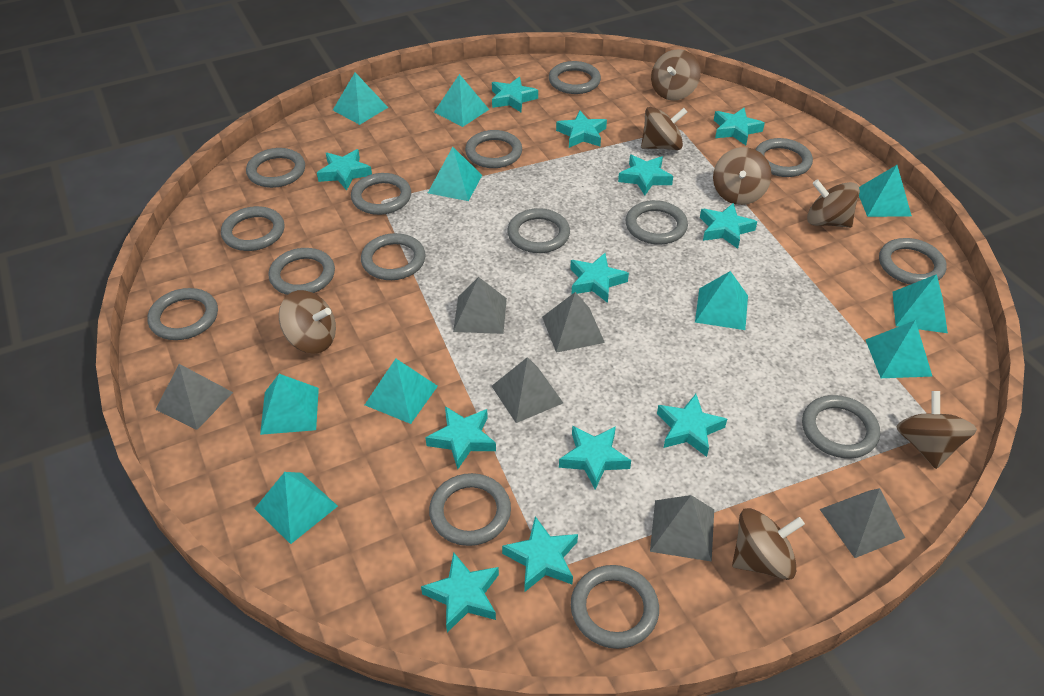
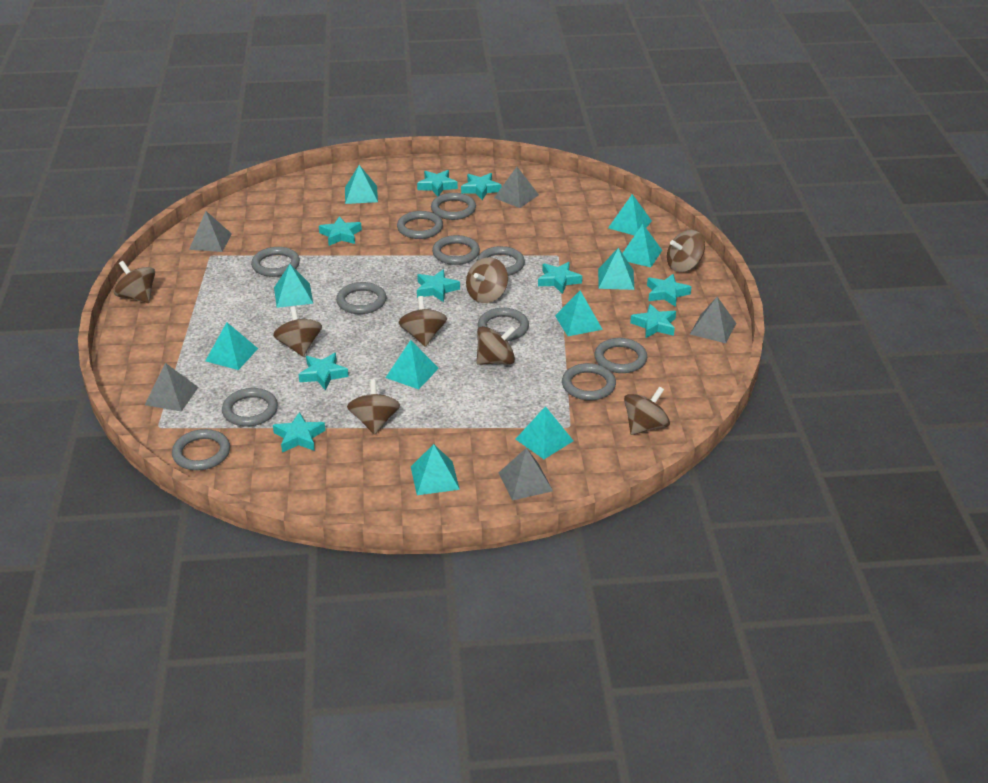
brown spinning top: 7 -> 8
grey pyramid: 6 -> 5
grey ring: 15 -> 11
turquoise star: 12 -> 9

